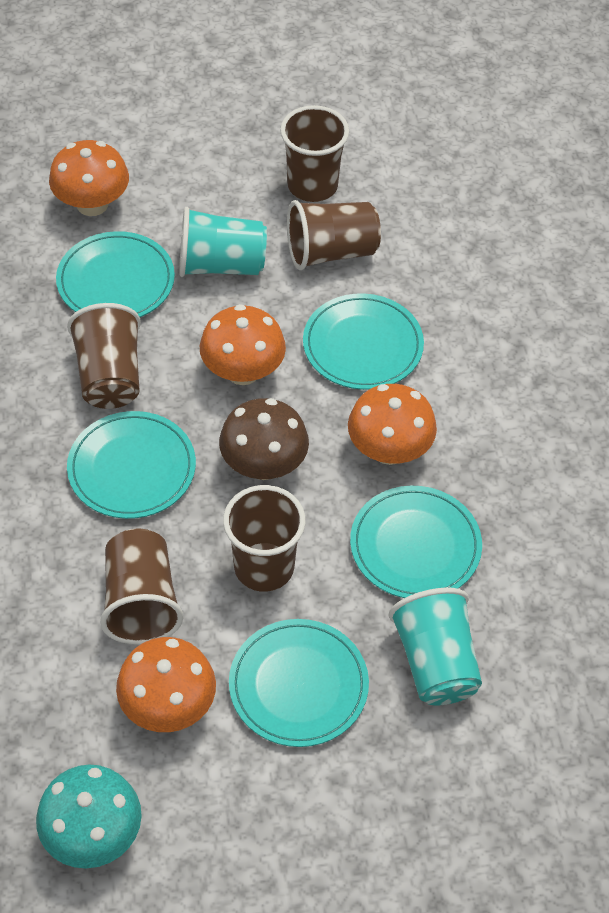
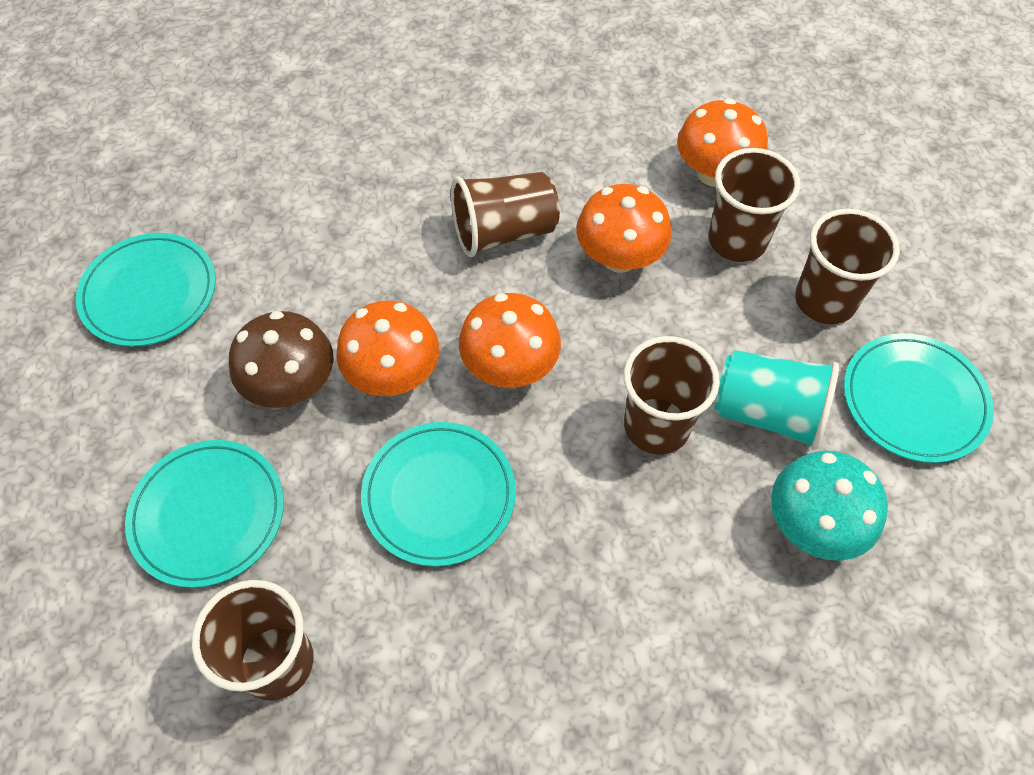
turquoise cup: 2 -> 1
turquoise plate: 5 -> 4

